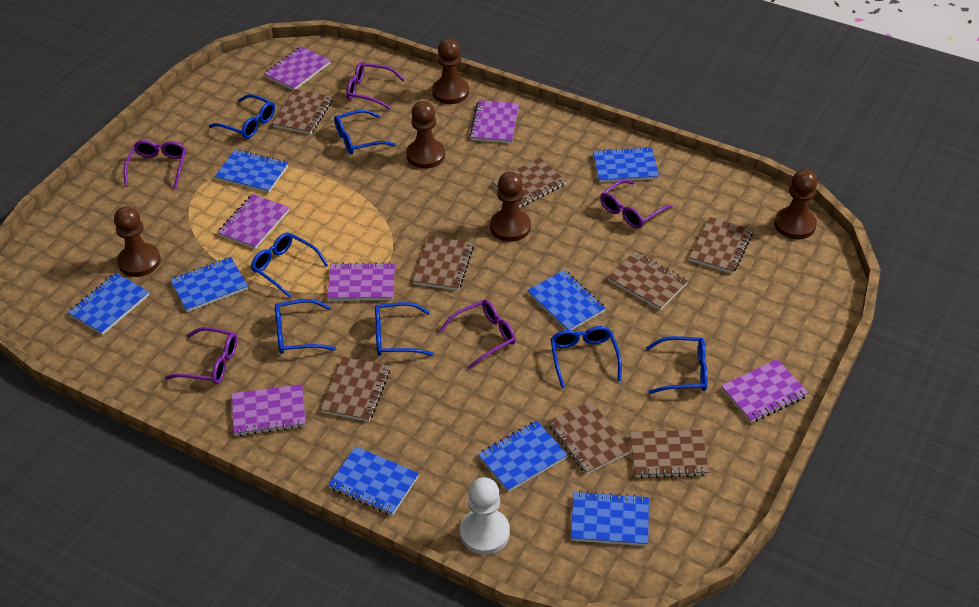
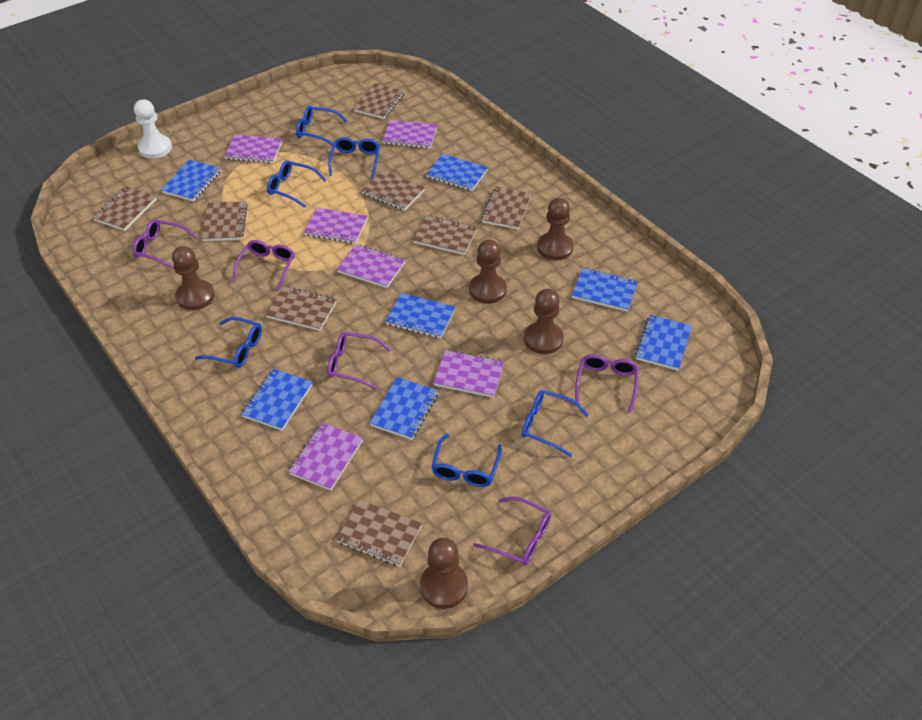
blue glasses: 7 -> 6
blue notebook: 8 -> 7

